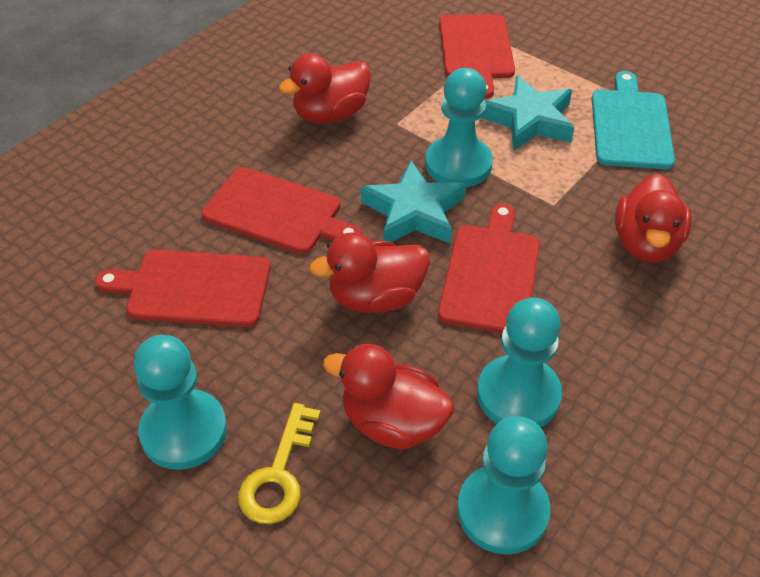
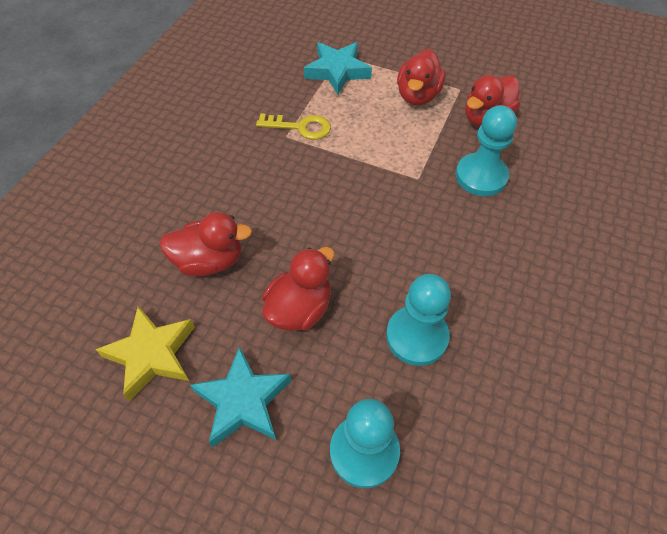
red cutting board: 4 -> 0
turquoise cutting board: 1 -> 0
turquoise pawn: 4 -> 3
yellow star: 0 -> 1

